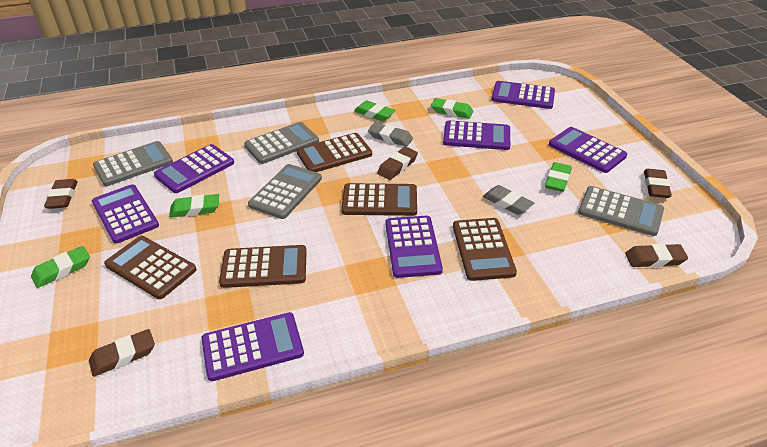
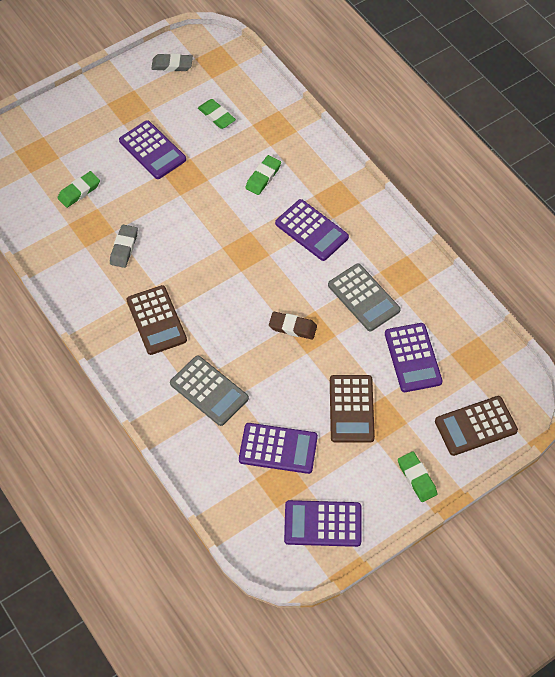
brown calculator: 5 -> 3
brown eraser: 5 -> 1
green eraser: 5 -> 4
grey calculator: 4 -> 2
purple calculator: 7 -> 5

